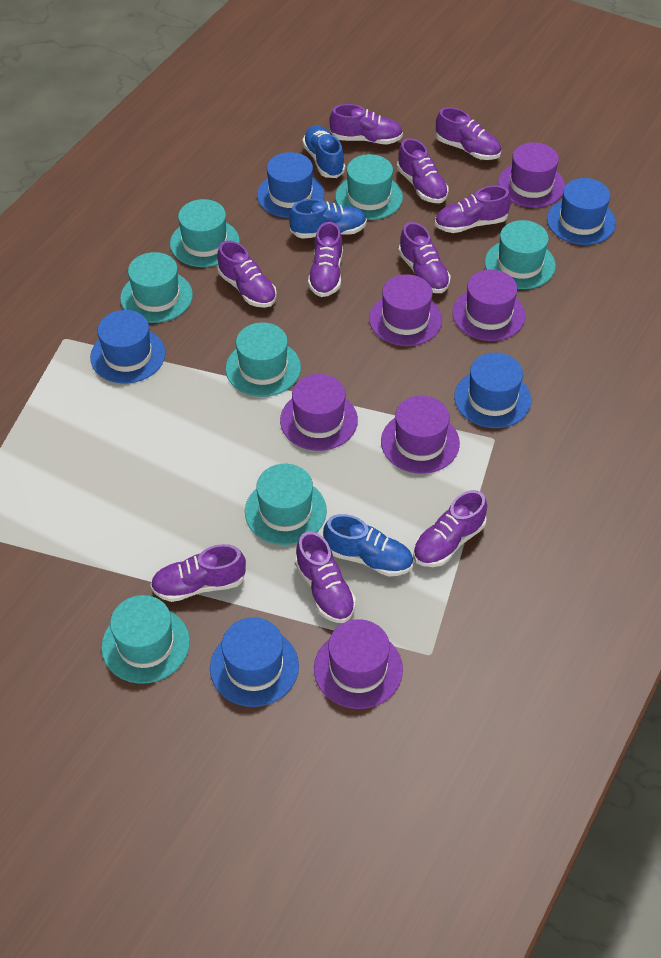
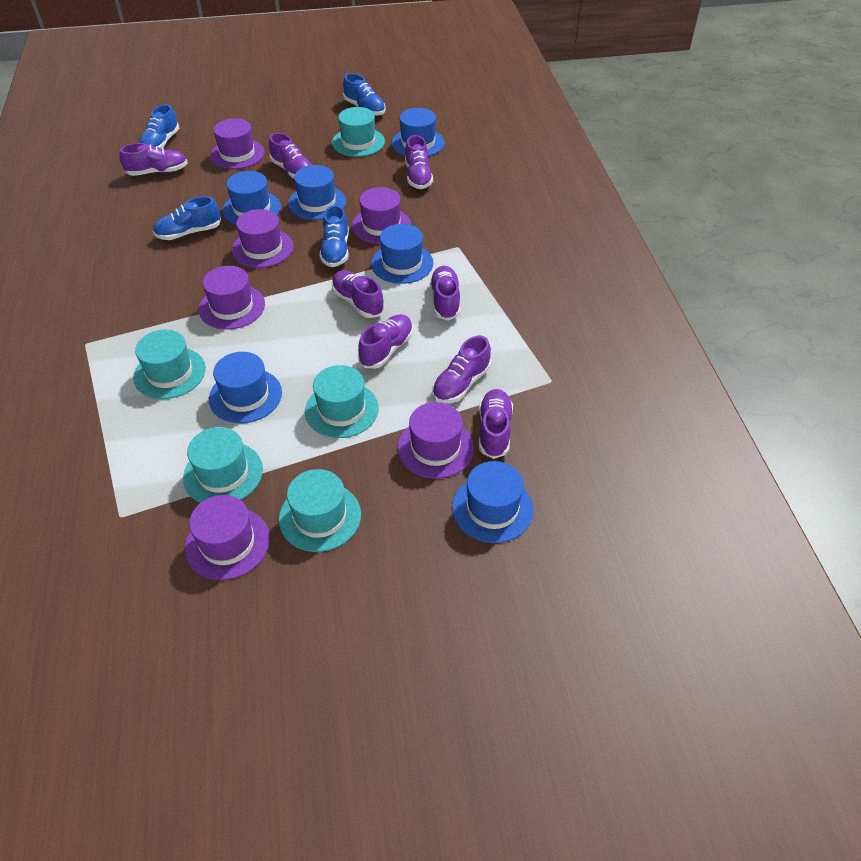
blue hat: 5 -> 6
blue shoe: 3 -> 4
purple shoe: 10 -> 8
turquoise hat: 7 -> 5

